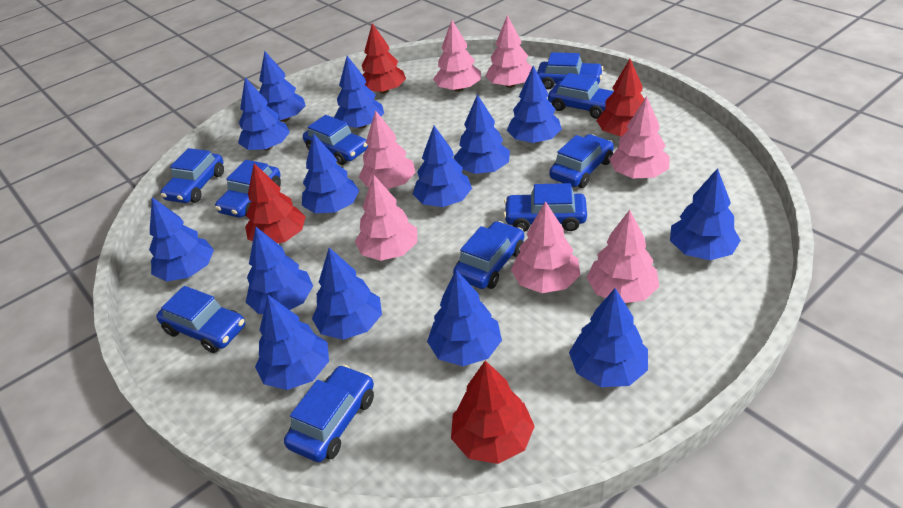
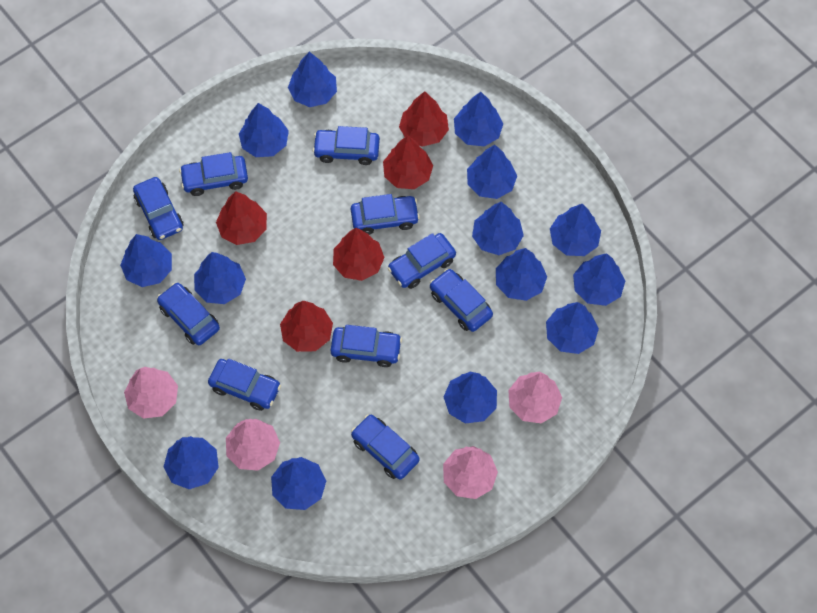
pink tree: 7 -> 4
red tree: 4 -> 5

